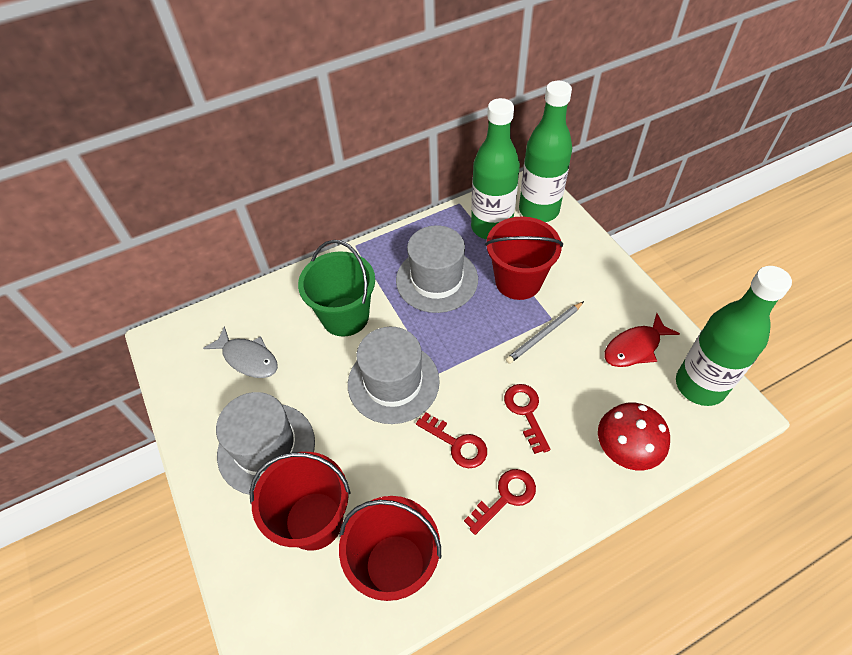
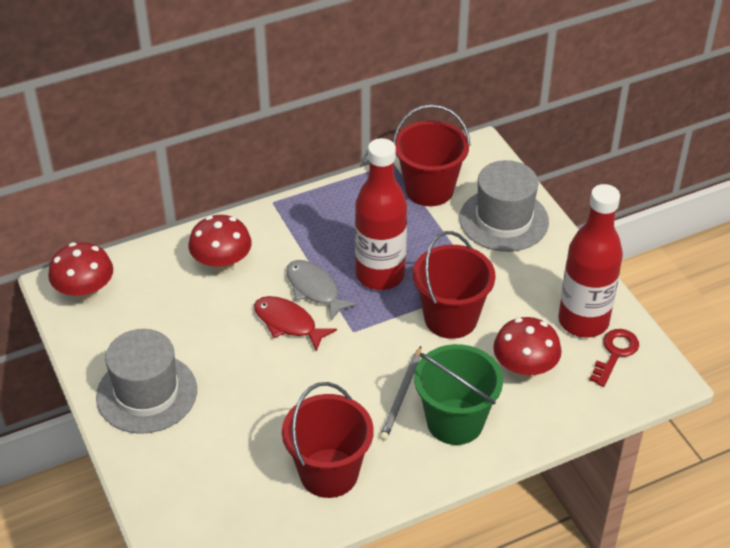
green bottle: 3 -> 0
grey hat: 3 -> 2
red bottle: 0 -> 2
red key: 3 -> 1
red mushroom: 1 -> 3

